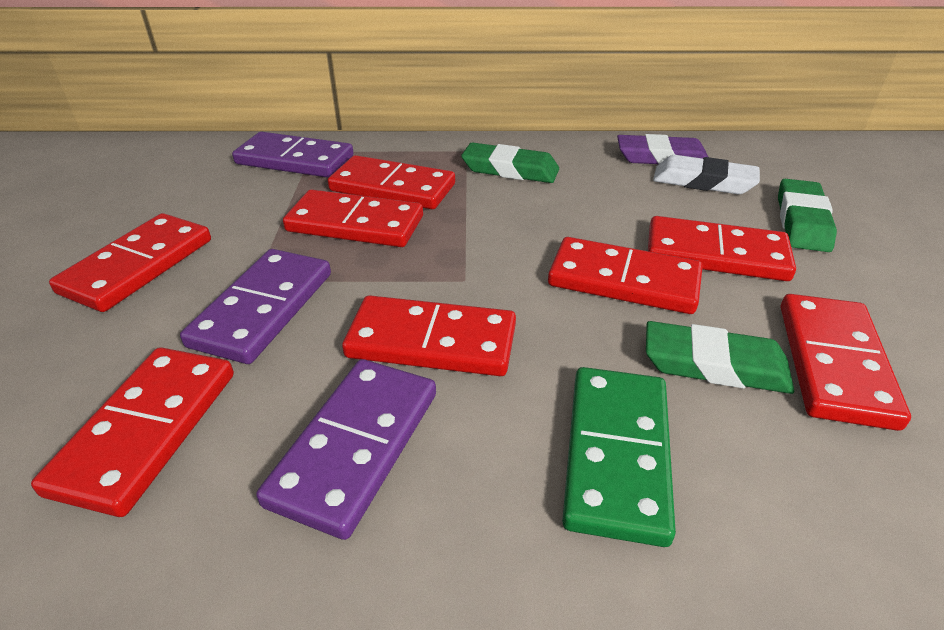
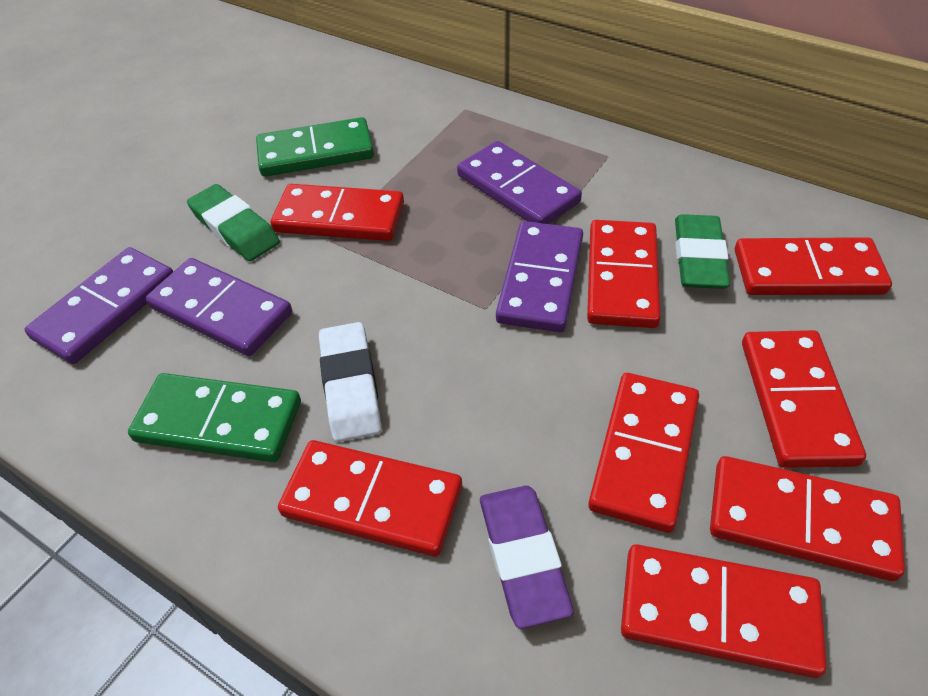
green domino: 1 -> 2
green eraser: 3 -> 2
purple domino: 3 -> 4

